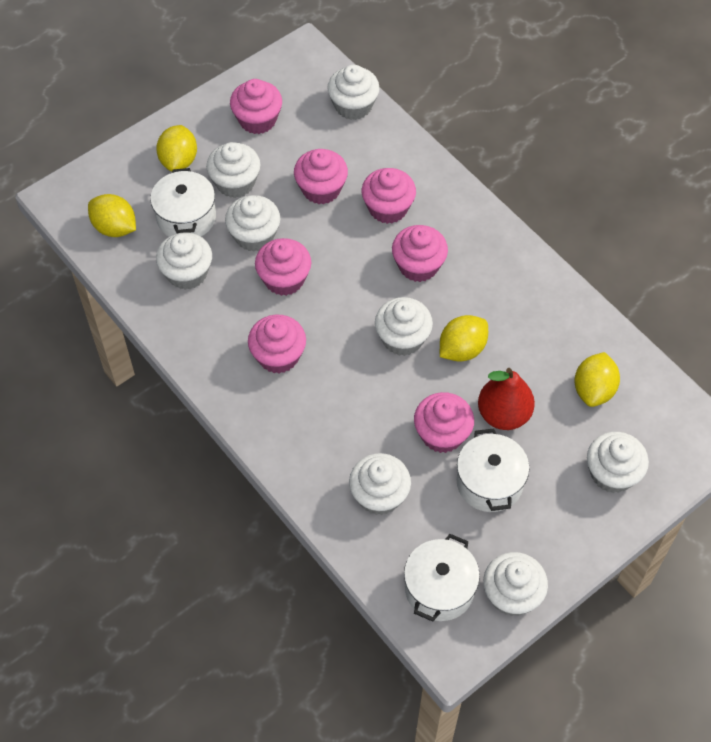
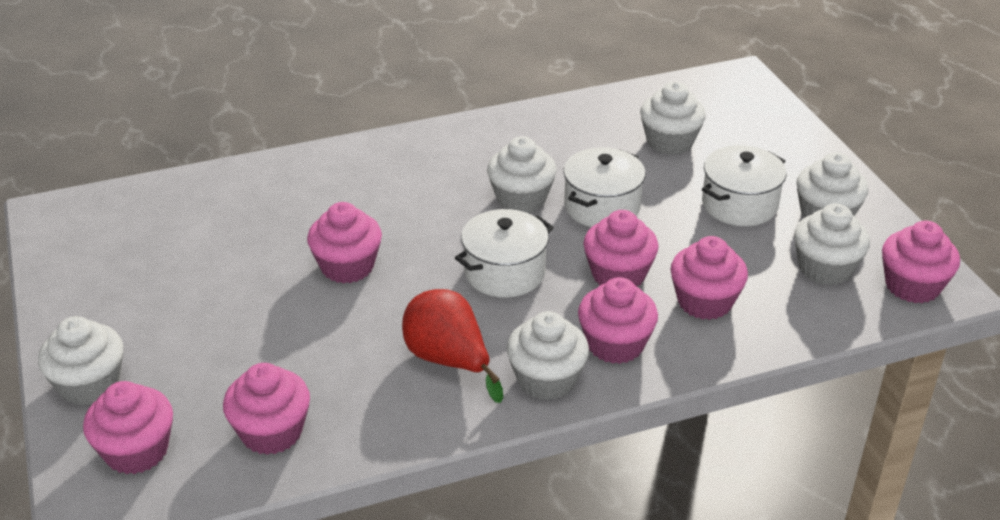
white cupcake: 8 -> 6
yellow lemon: 4 -> 0

